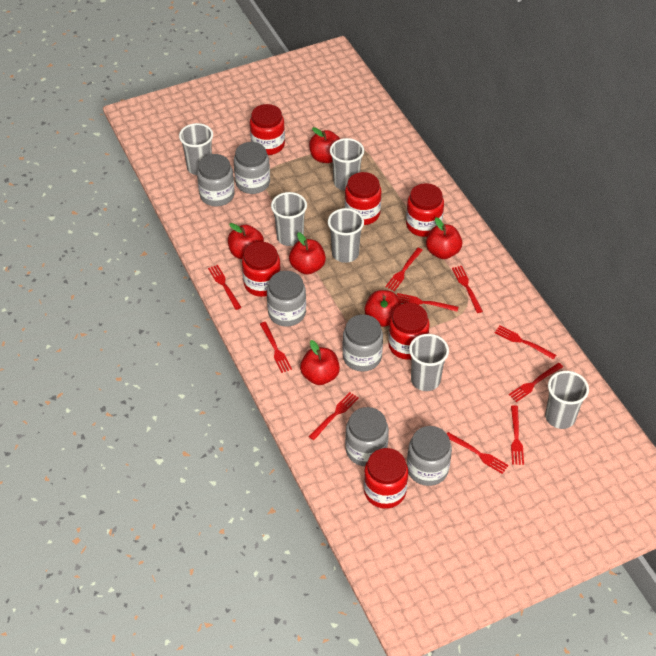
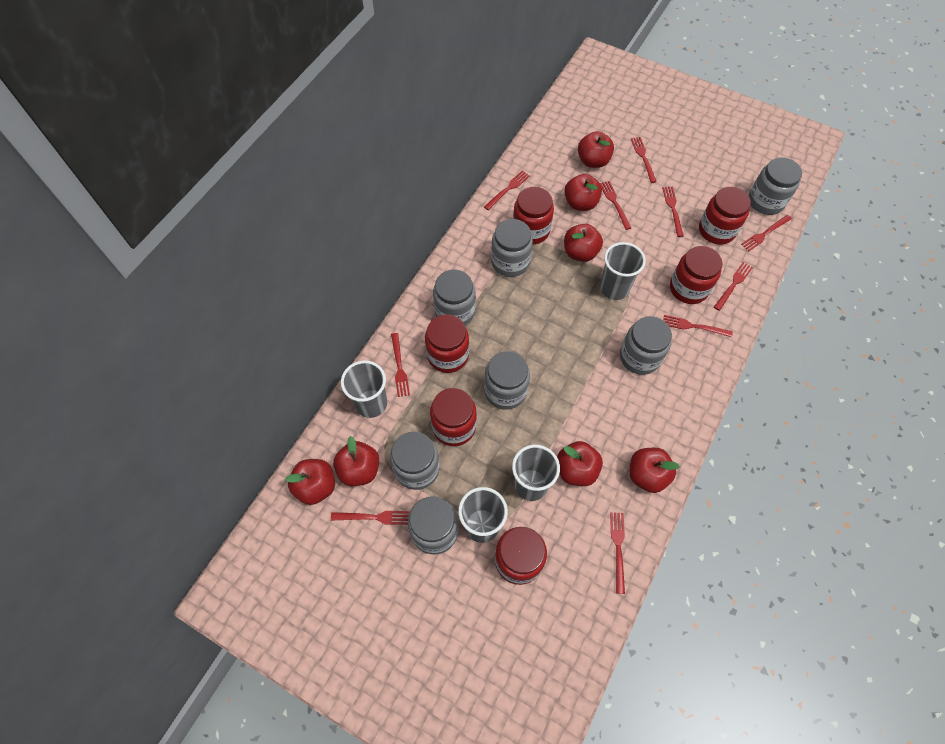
grey cup: 6 -> 4
grey jar: 6 -> 7
red apple: 6 -> 7

